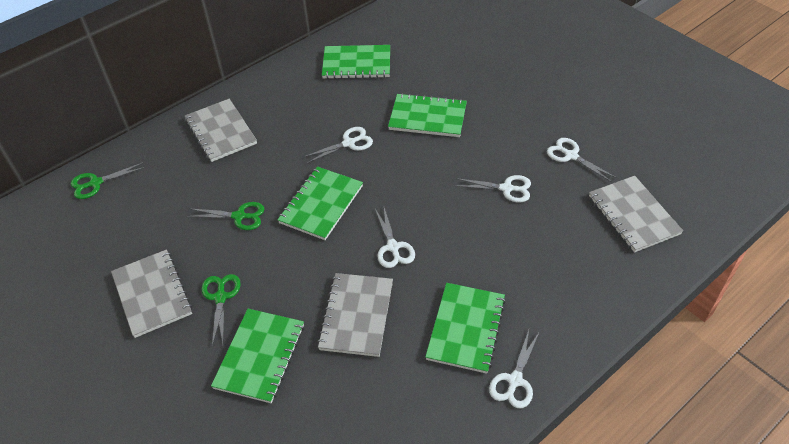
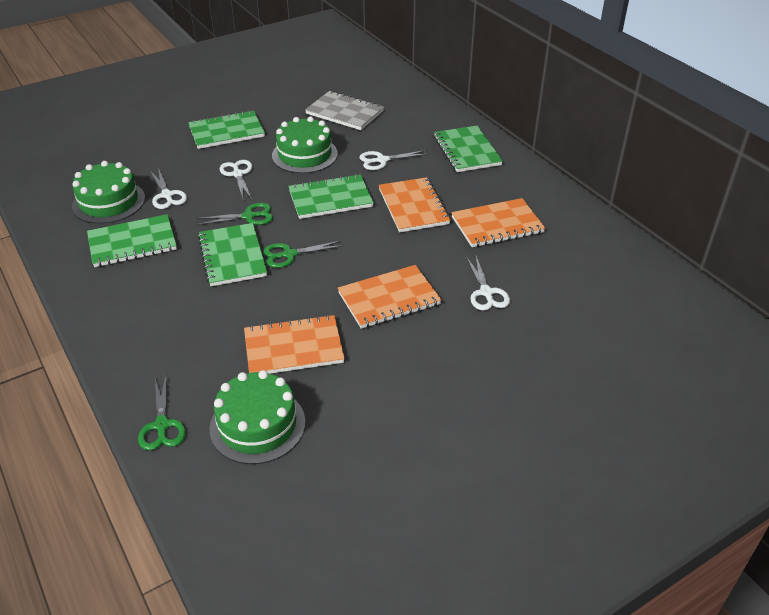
green cake: 0 -> 3
grey notebook: 4 -> 1
orange notebook: 0 -> 4
white scissors: 5 -> 4

